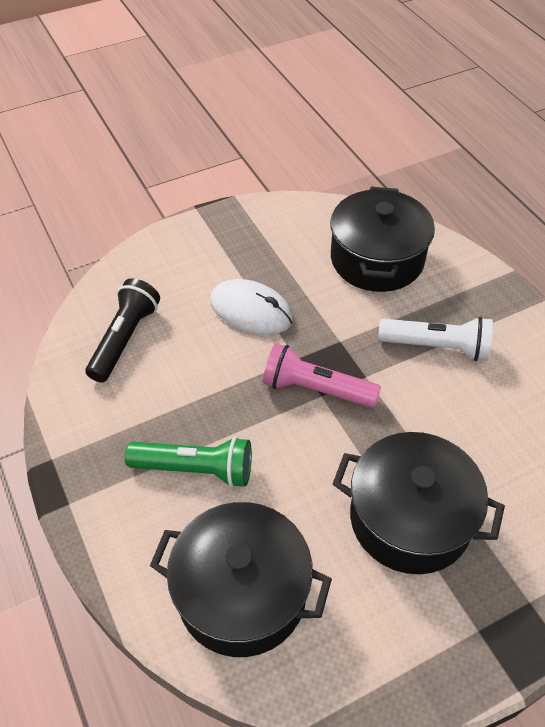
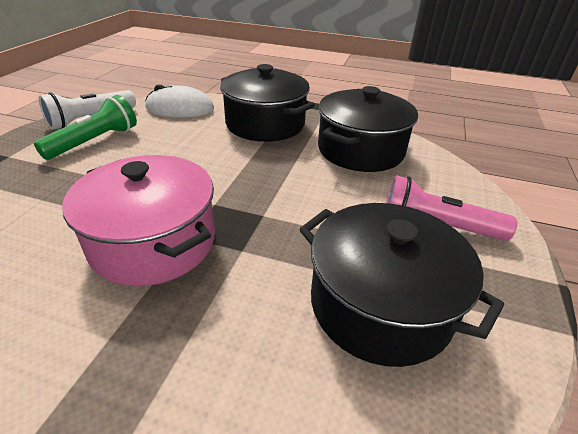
black flashlight: 1 -> 0
pink pot: 0 -> 1

